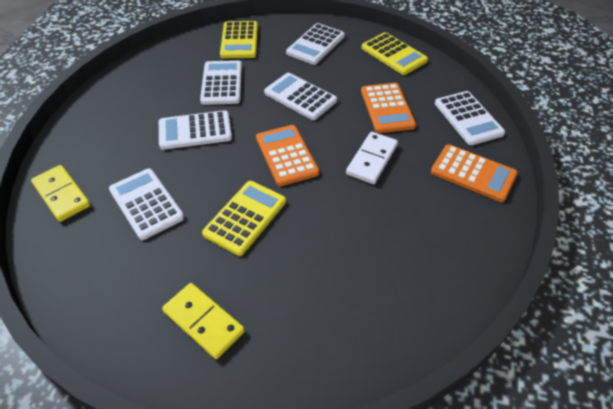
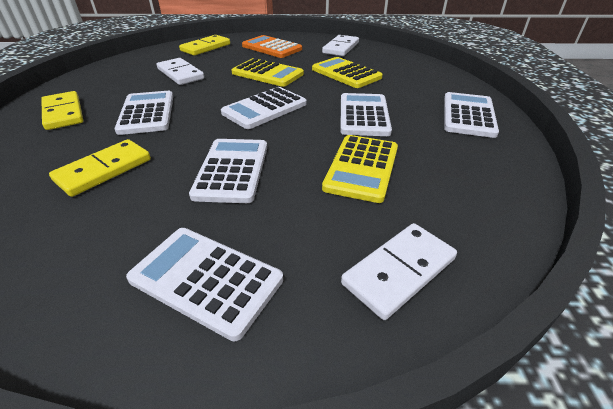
orange calculator: 3 -> 1
white domino: 1 -> 3
yellow domino: 2 -> 3

